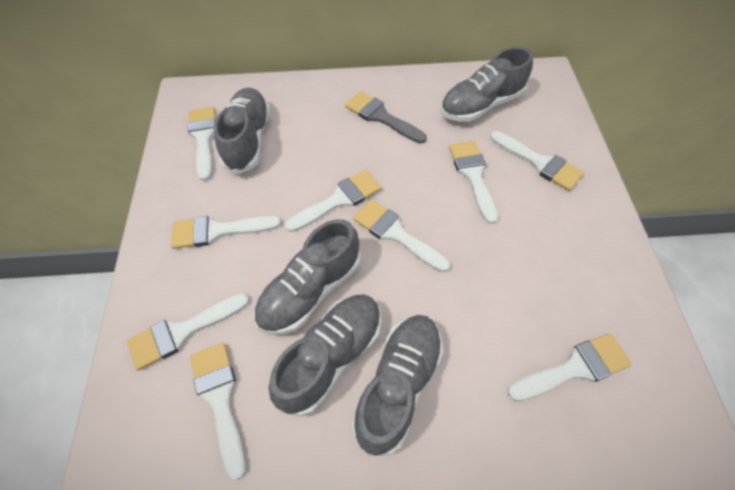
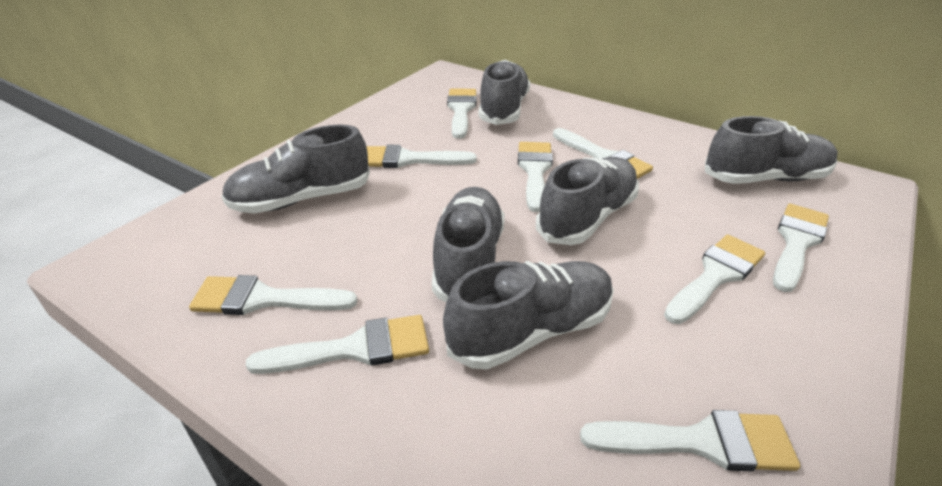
grey brush: 1 -> 0
grey shoe: 5 -> 6

